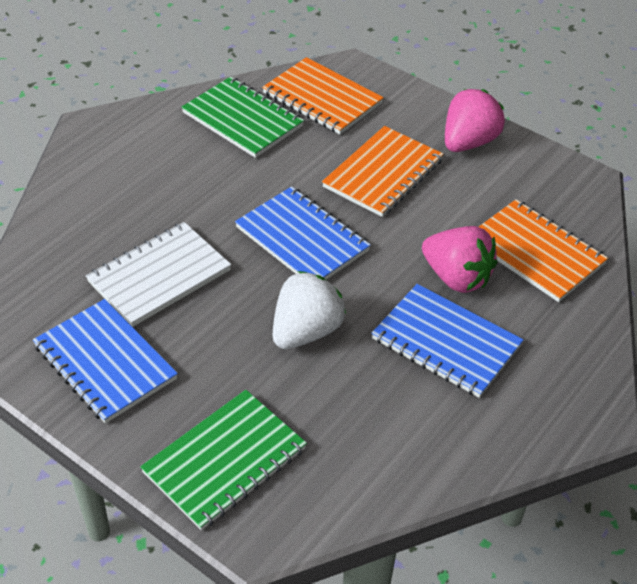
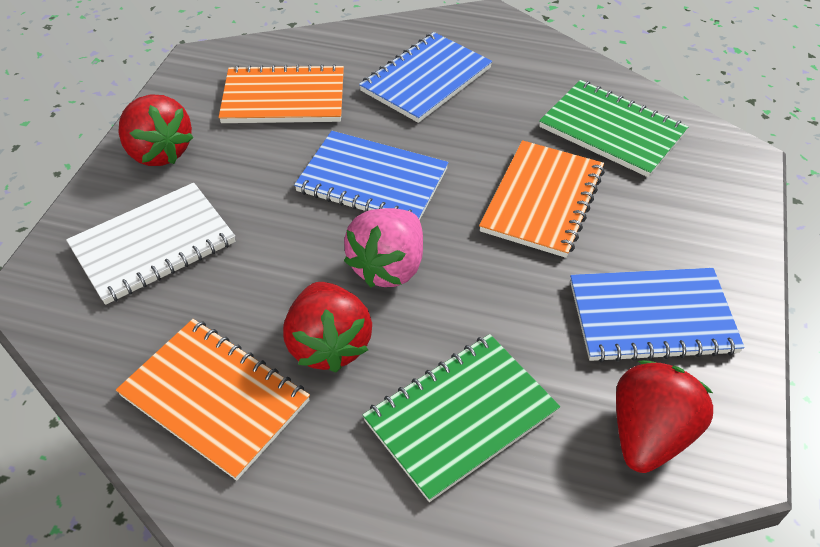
pink strawberry: 2 -> 1
red strawberry: 0 -> 3
white strawberry: 1 -> 0

